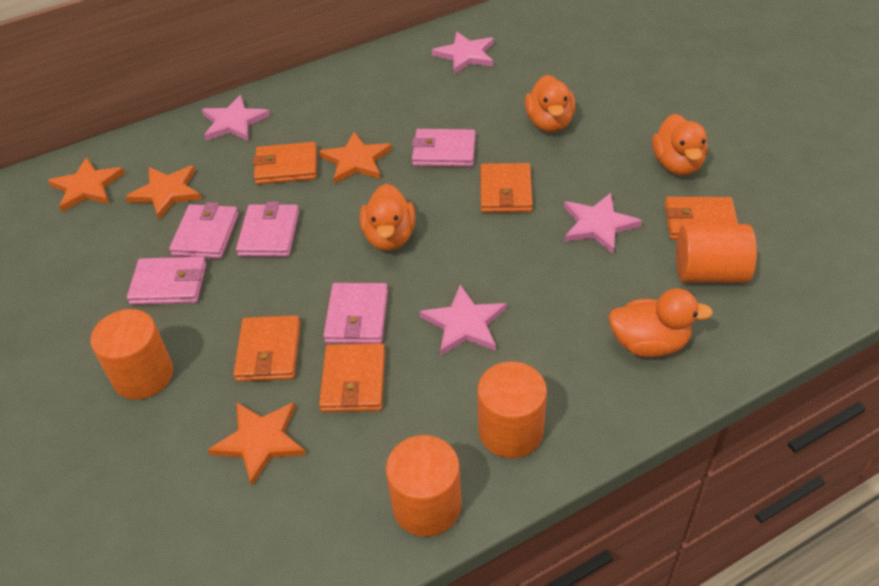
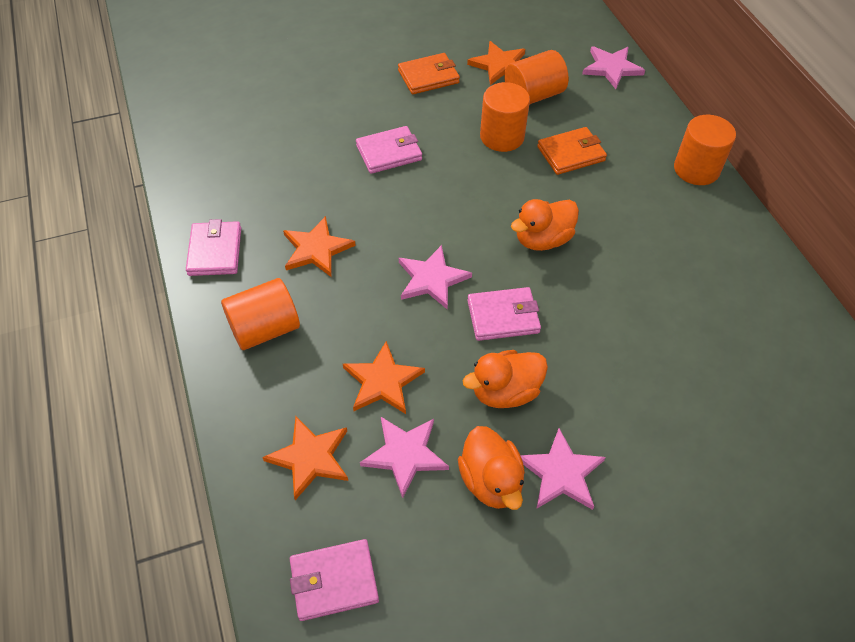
orange duck: 4 -> 3
orange wallet: 5 -> 2
pink wallet: 5 -> 4

